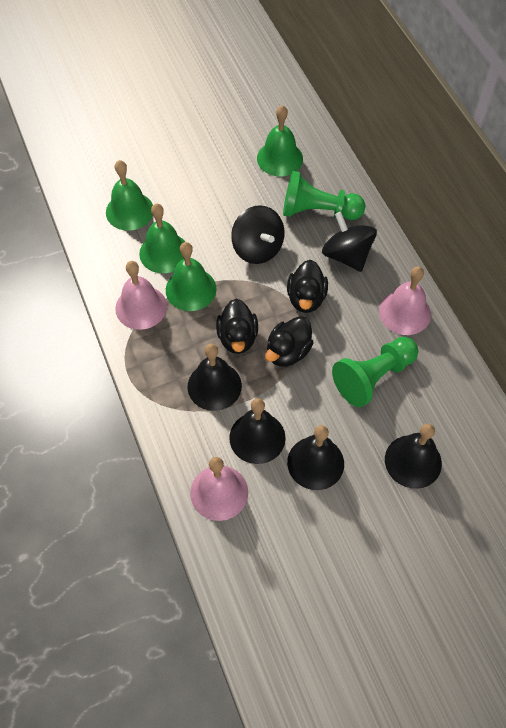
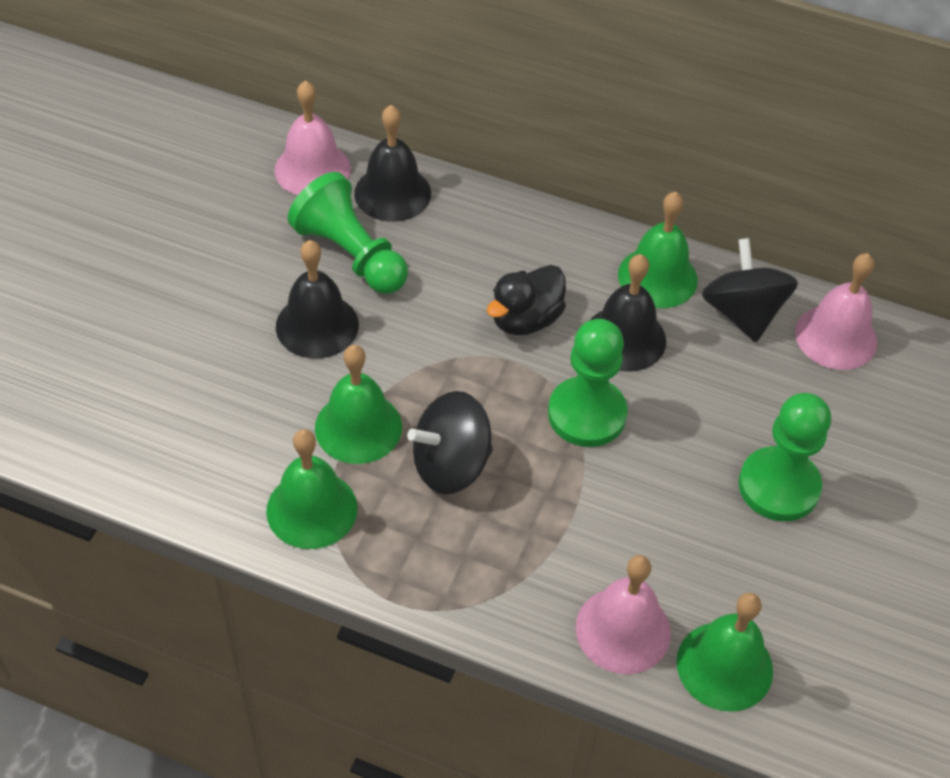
black bell: 4 -> 3
black duck: 3 -> 1
green pawn: 2 -> 3

